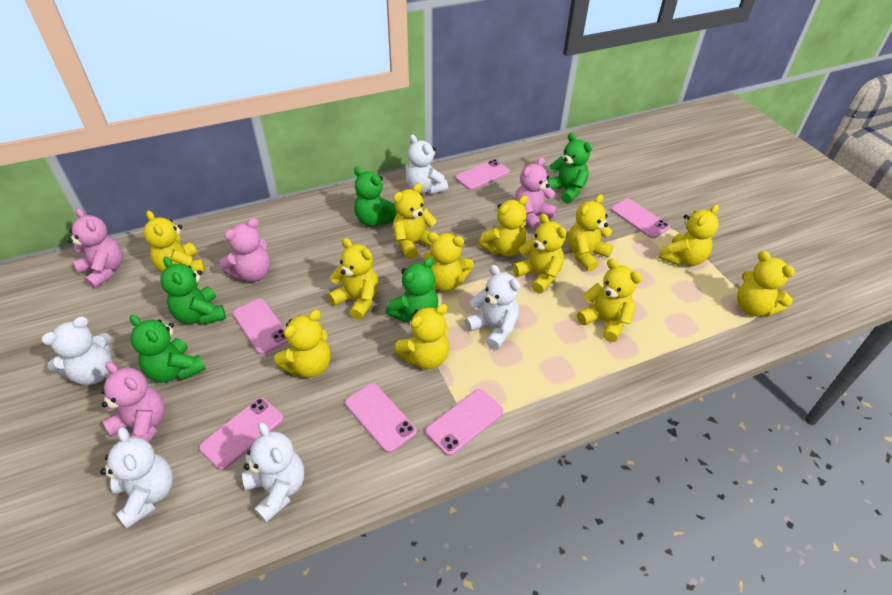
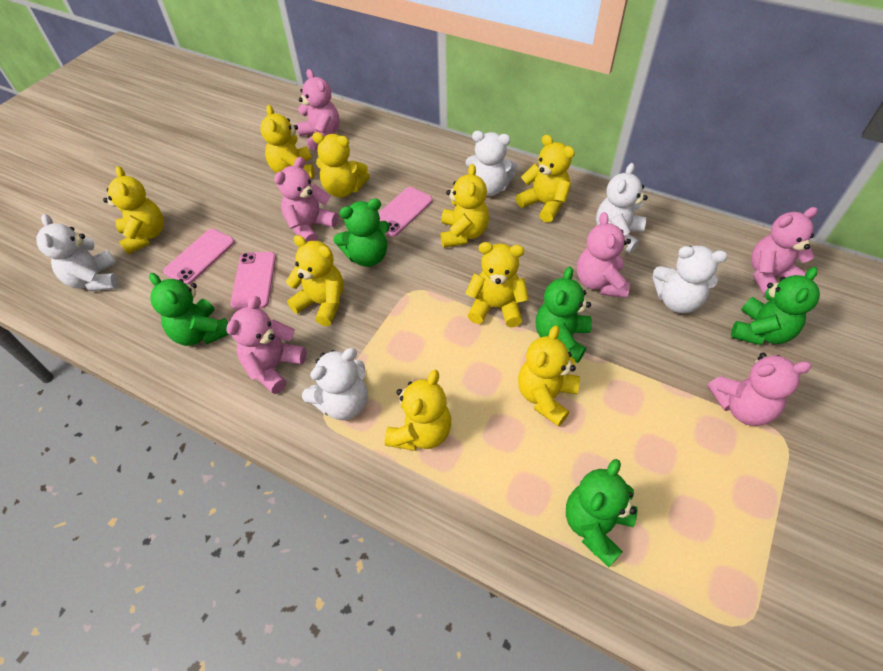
pink phone: 6 -> 3
pink teddy bear: 4 -> 6
yellow teddy bear: 12 -> 9

